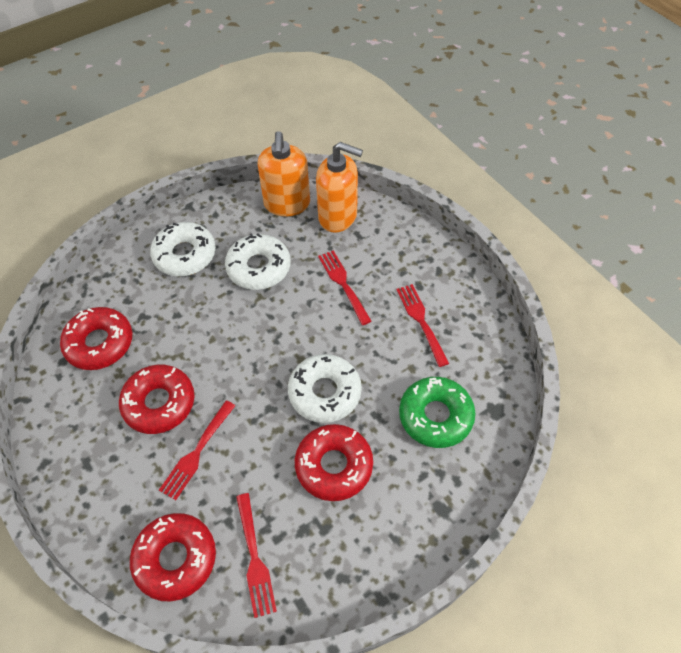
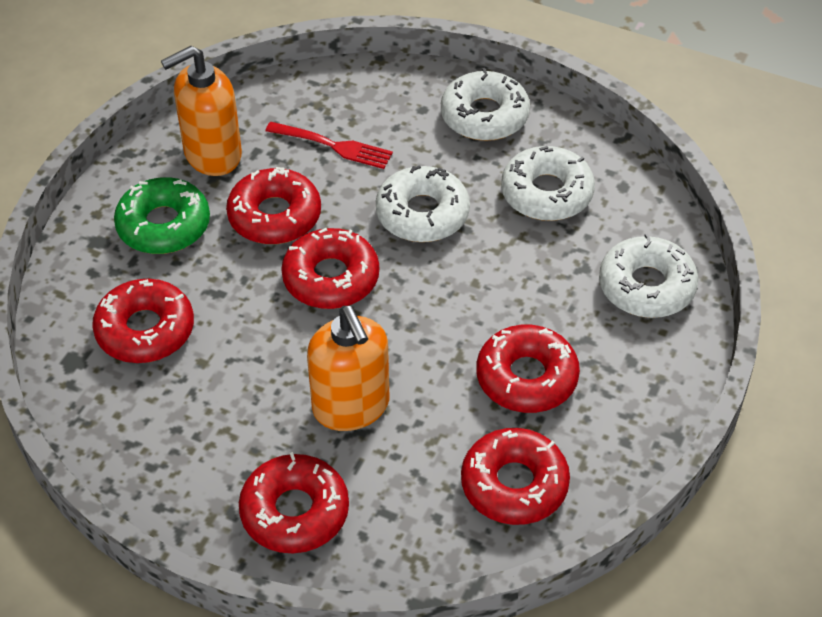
red donut: 4 -> 6
red fork: 4 -> 1
white donut: 3 -> 4

